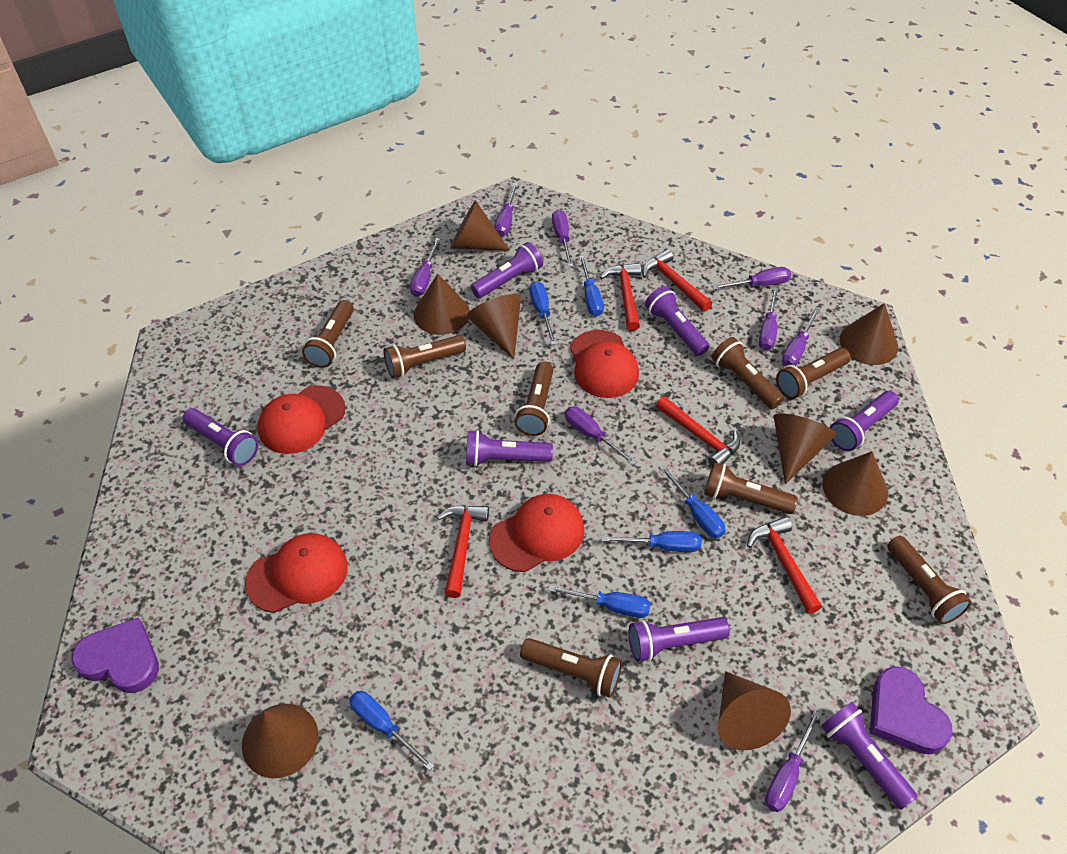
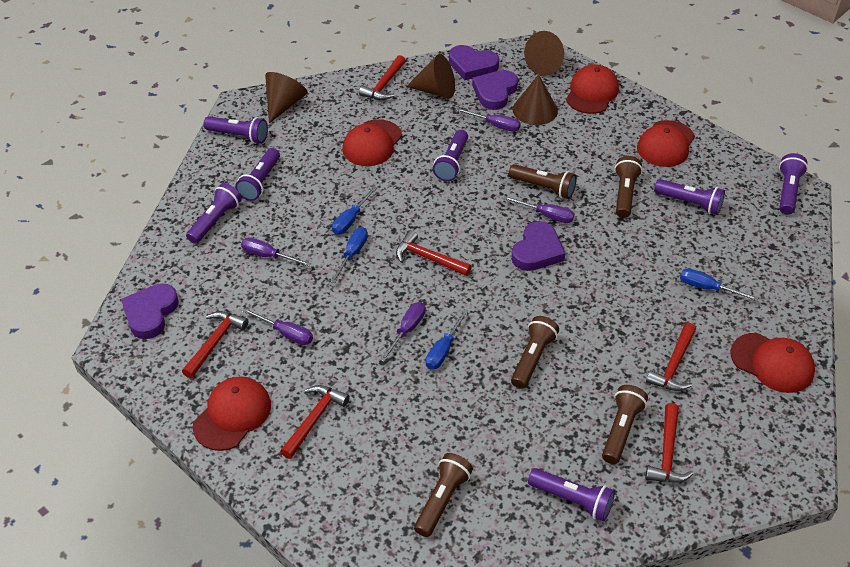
blue screwdriver: 6 -> 4
brown cone: 8 -> 4
brown flashlight: 8 -> 5
purple heart: 2 -> 4
purple screwdriver: 8 -> 5
red cap: 4 -> 5
red hammer: 5 -> 6

